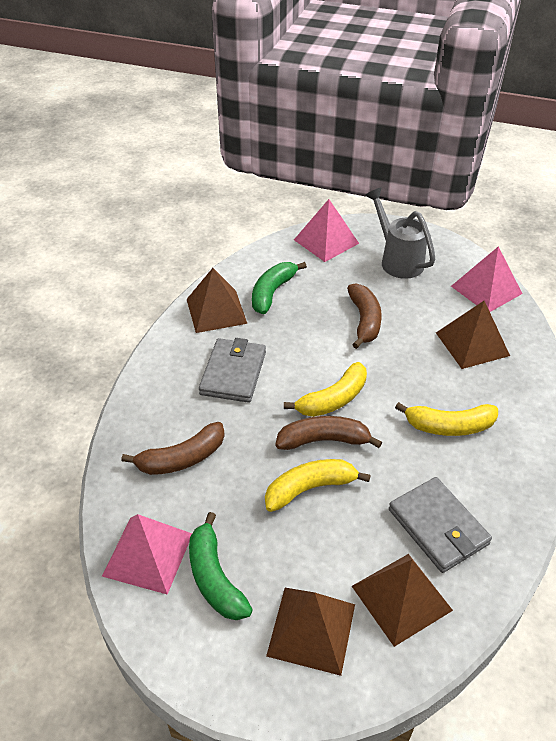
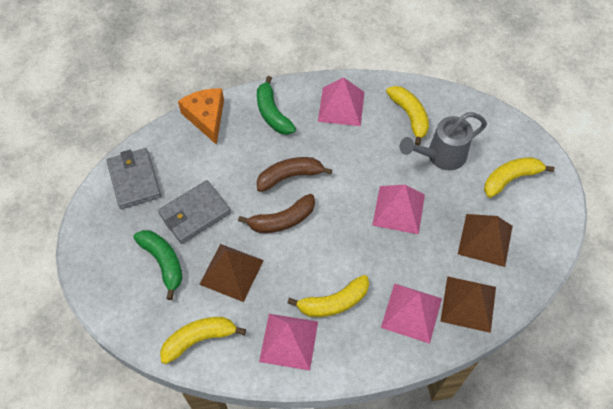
brown banana: 3 -> 2
brown pyramid: 4 -> 3
orange cheese: 0 -> 1
pink pyramid: 3 -> 4
yellow banana: 3 -> 4

